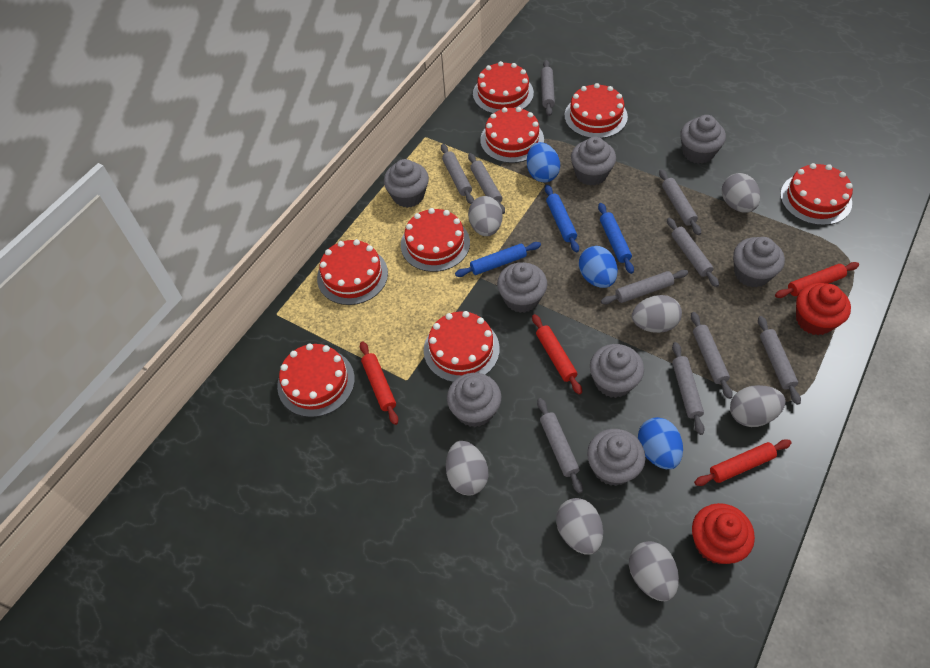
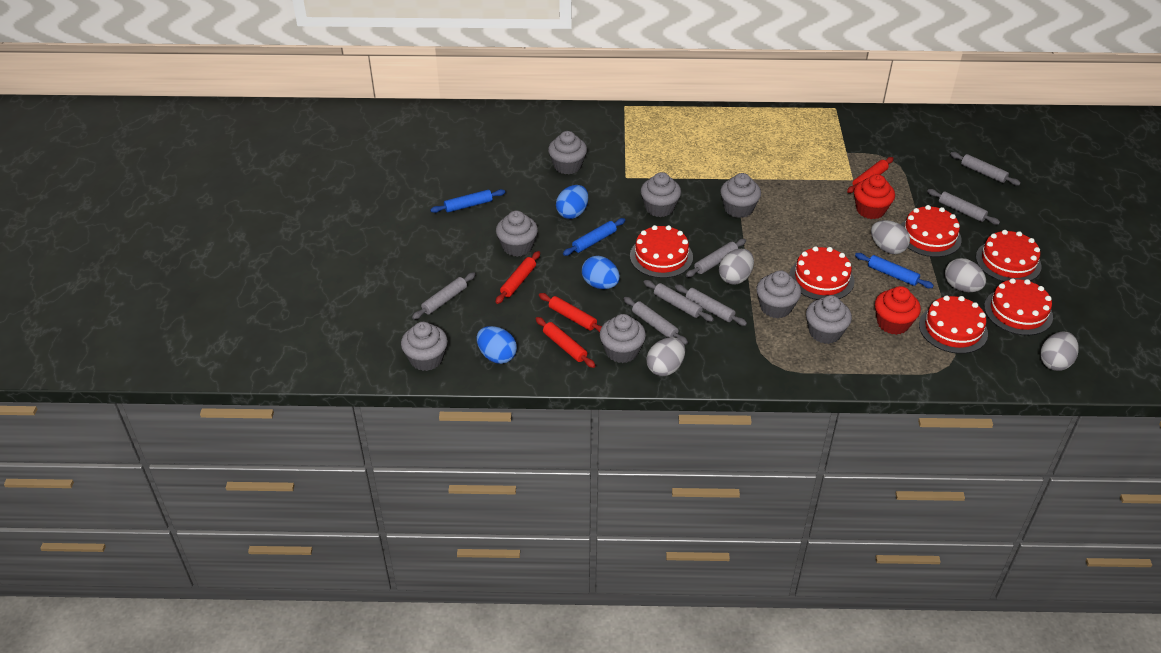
grey egg: 7 -> 5
grey rolling pin: 10 -> 7
red cake: 8 -> 6

